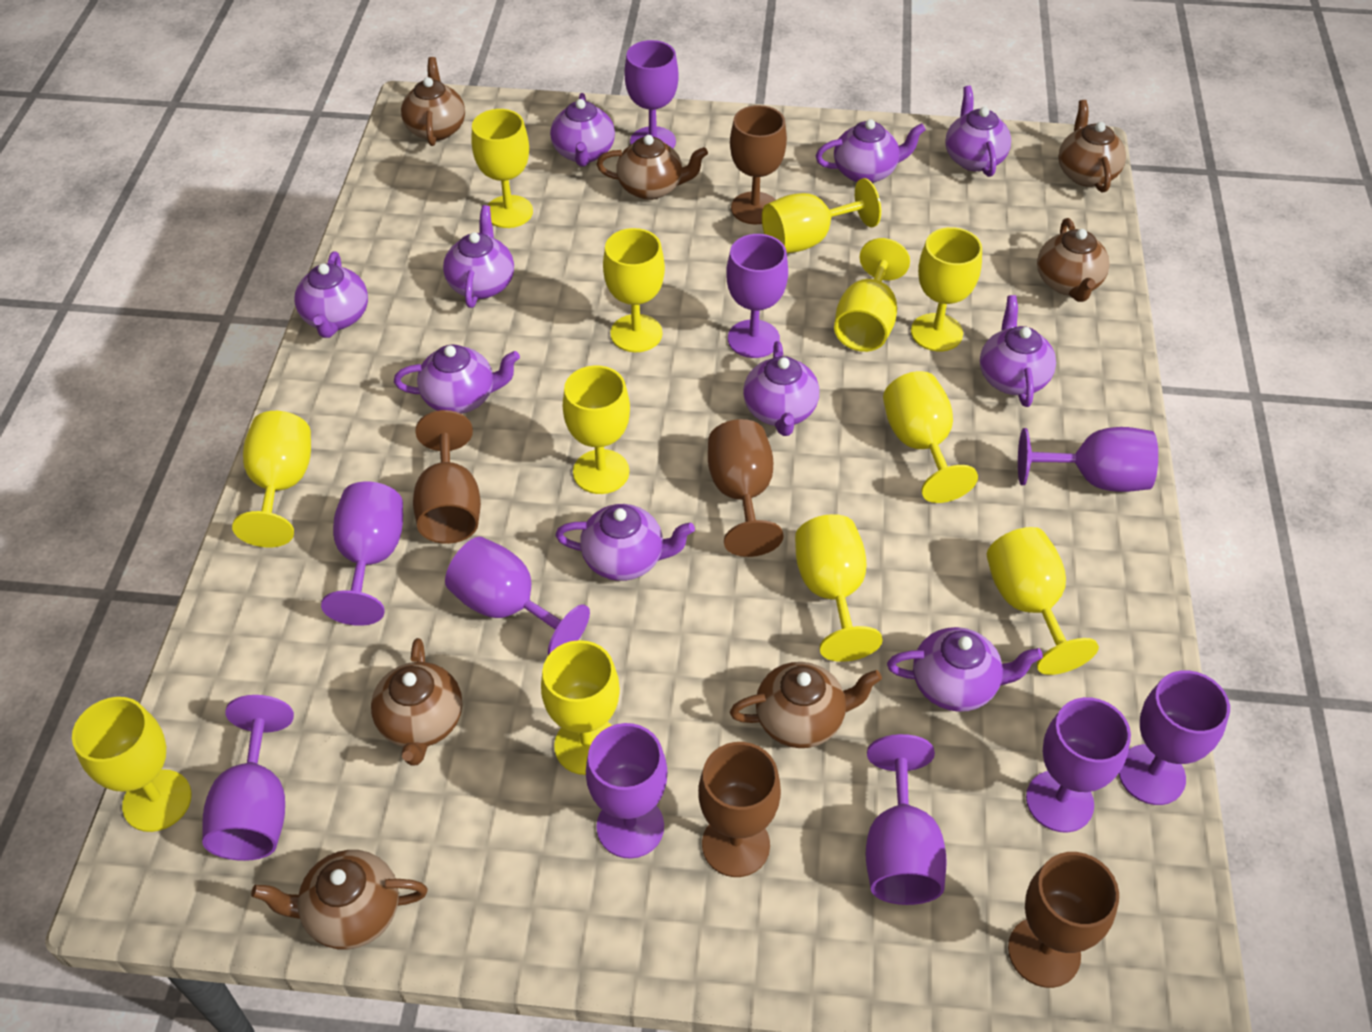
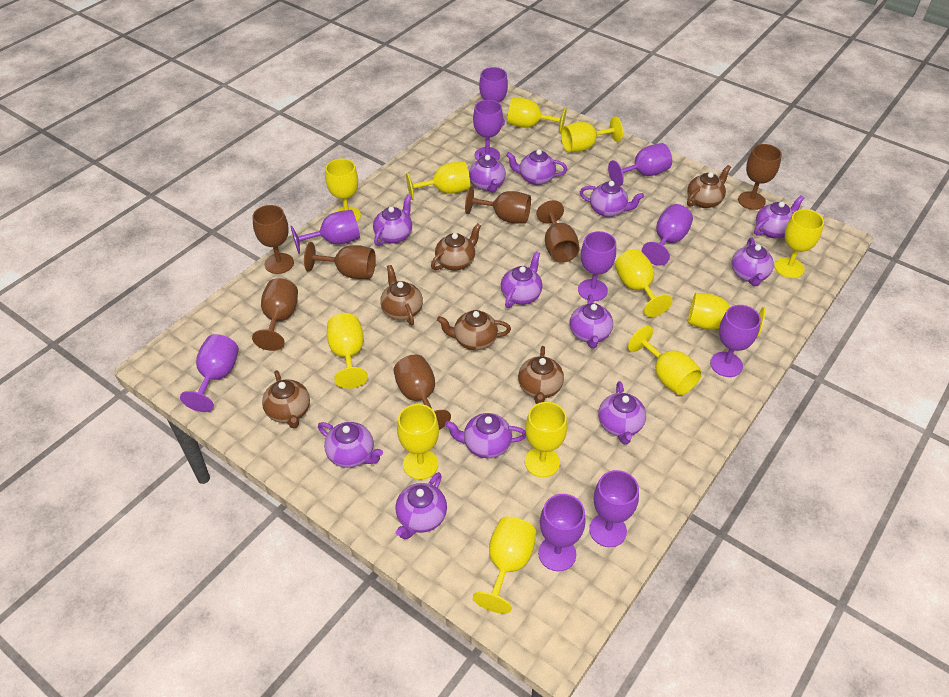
brown goblet: 5 -> 7
brown teapot: 7 -> 6
purple teapot: 10 -> 12

